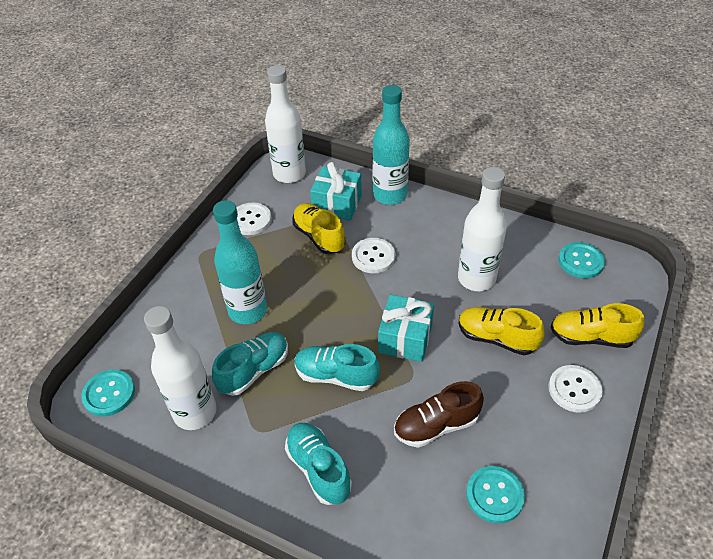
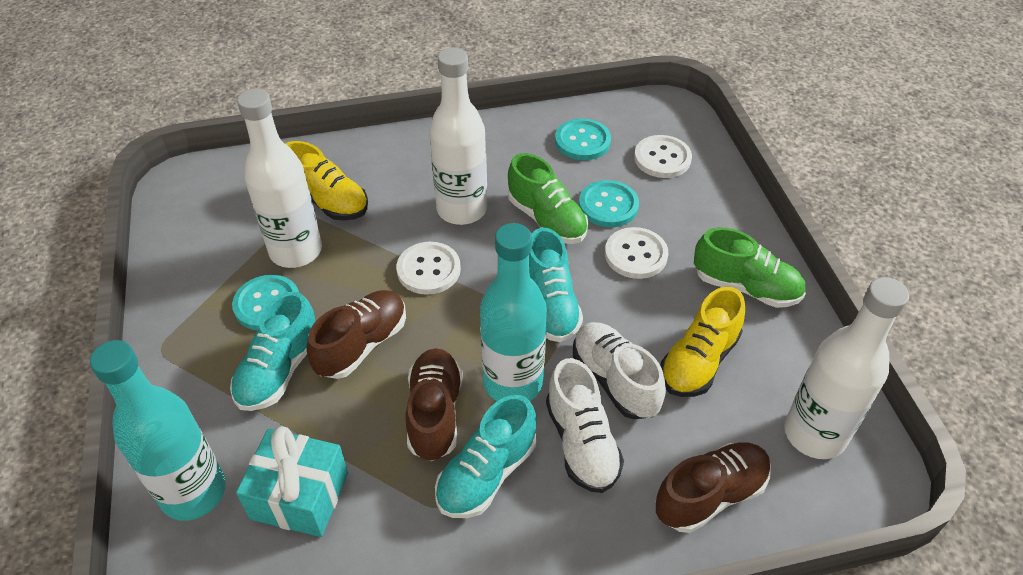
brown shoe: 1 -> 3
green shoe: 0 -> 2
turquoise gift: 2 -> 1
white shoe: 0 -> 2
yellow shoe: 3 -> 2

